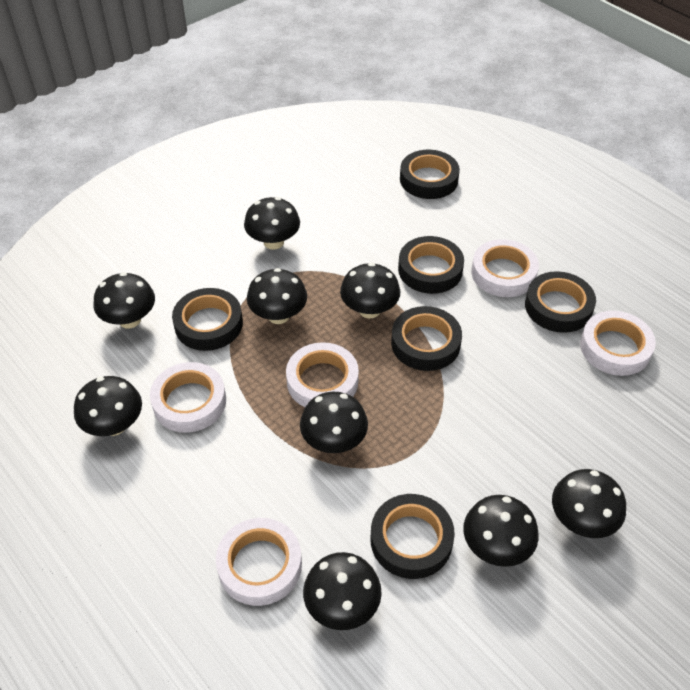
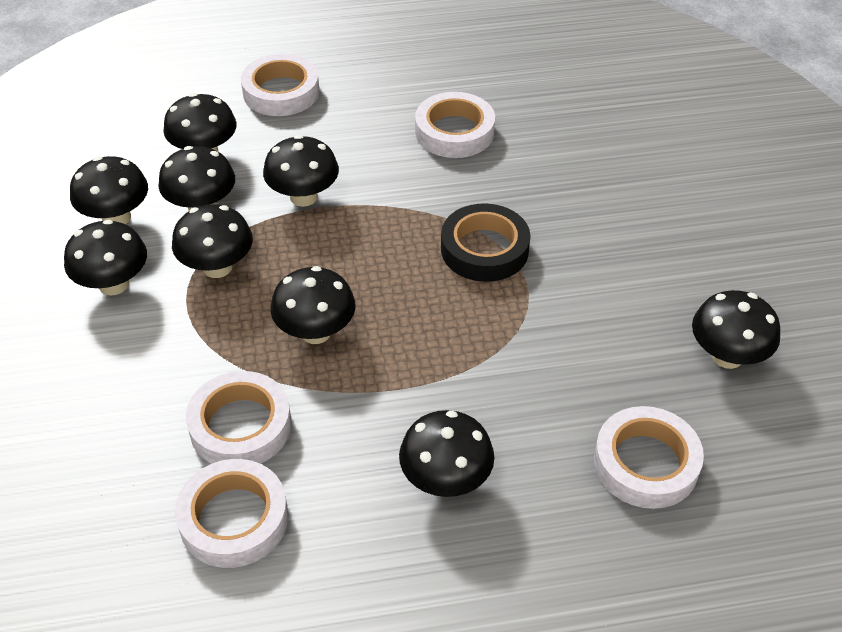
black tape: 6 -> 1

